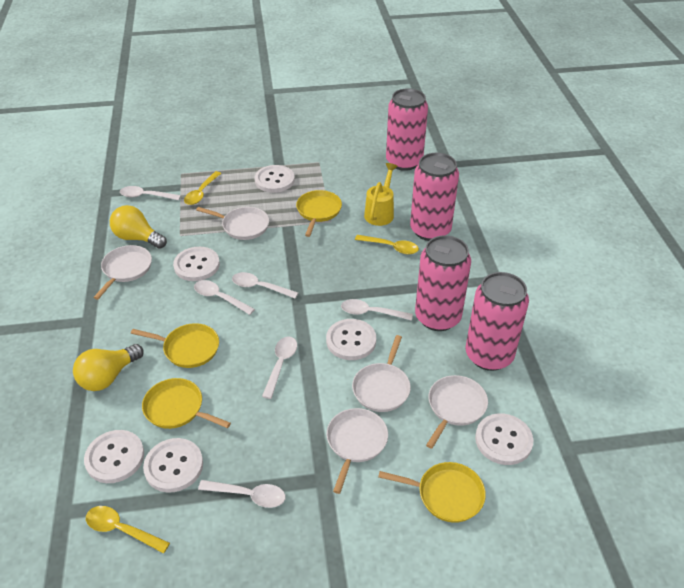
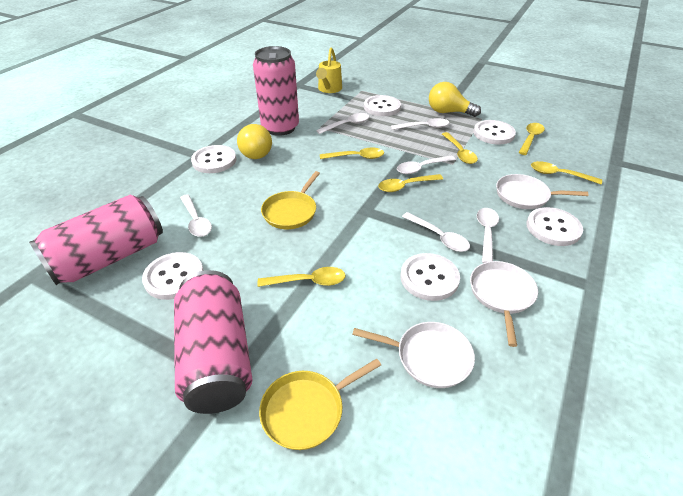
pink can: 4 -> 3
white pan: 5 -> 3
yellow pan: 4 -> 2
yellow spoon: 3 -> 6

